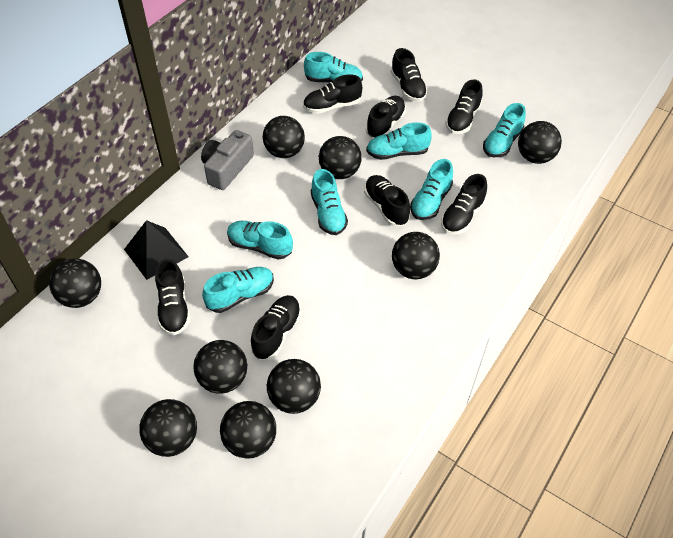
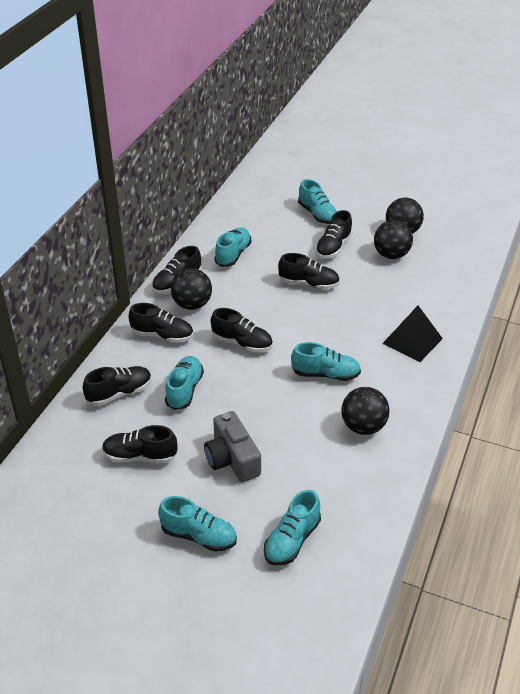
black ball: 9 -> 4
black shoe: 8 -> 7
turquoise shoe: 7 -> 6

